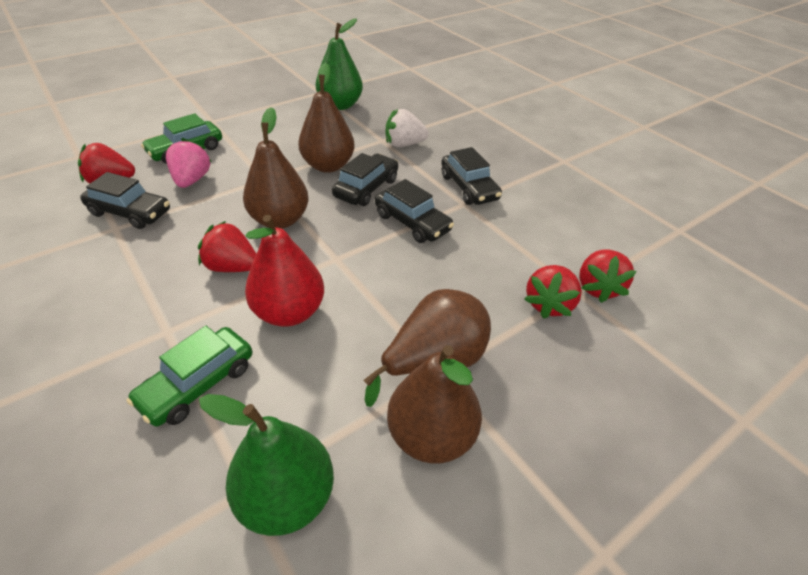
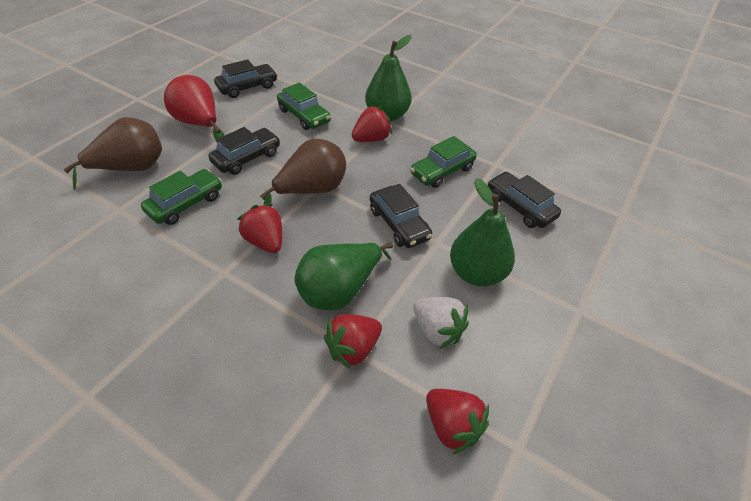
brown pear: 4 -> 2
green car: 2 -> 3
green pear: 2 -> 3
pink strawberry: 1 -> 0

